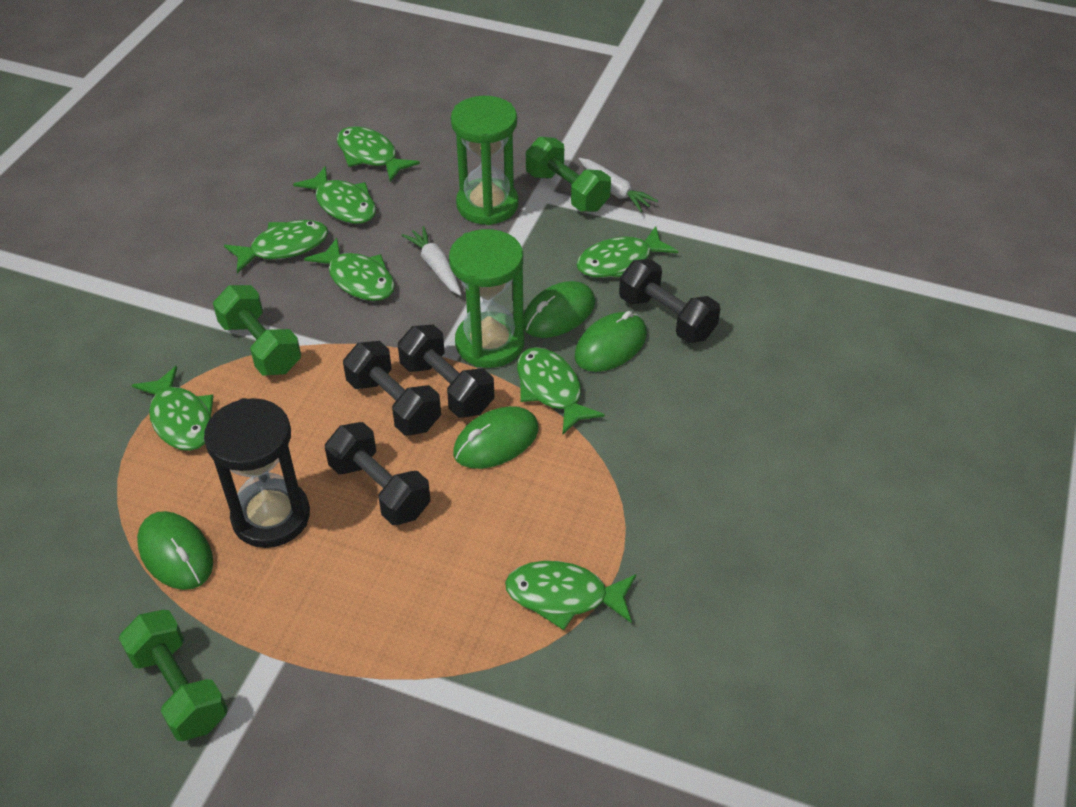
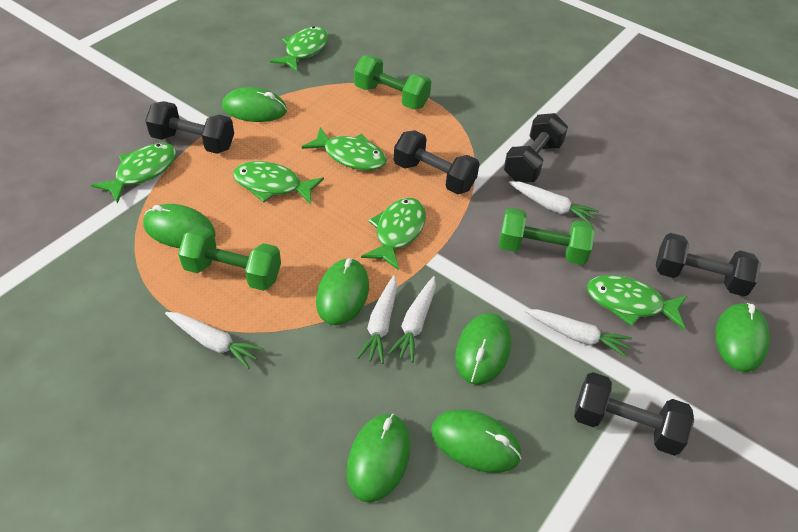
black dumbbell: 4 -> 5
black hourglass: 1 -> 0
green fish: 8 -> 6
green hourglass: 2 -> 0
green mouse: 4 -> 7
white carrot: 2 -> 5

